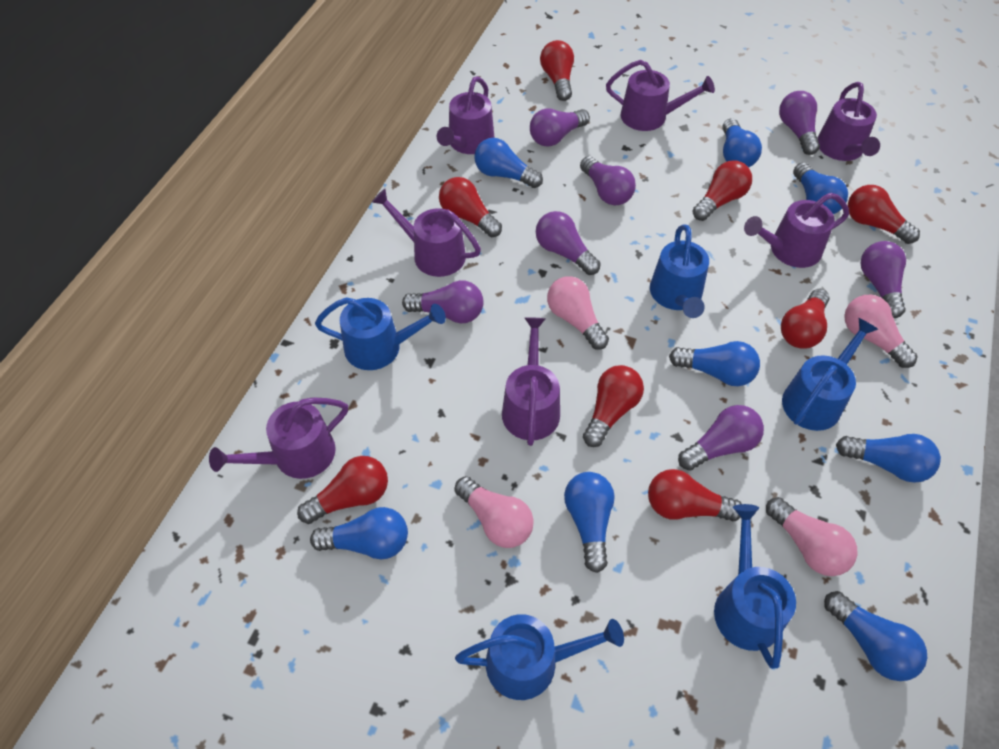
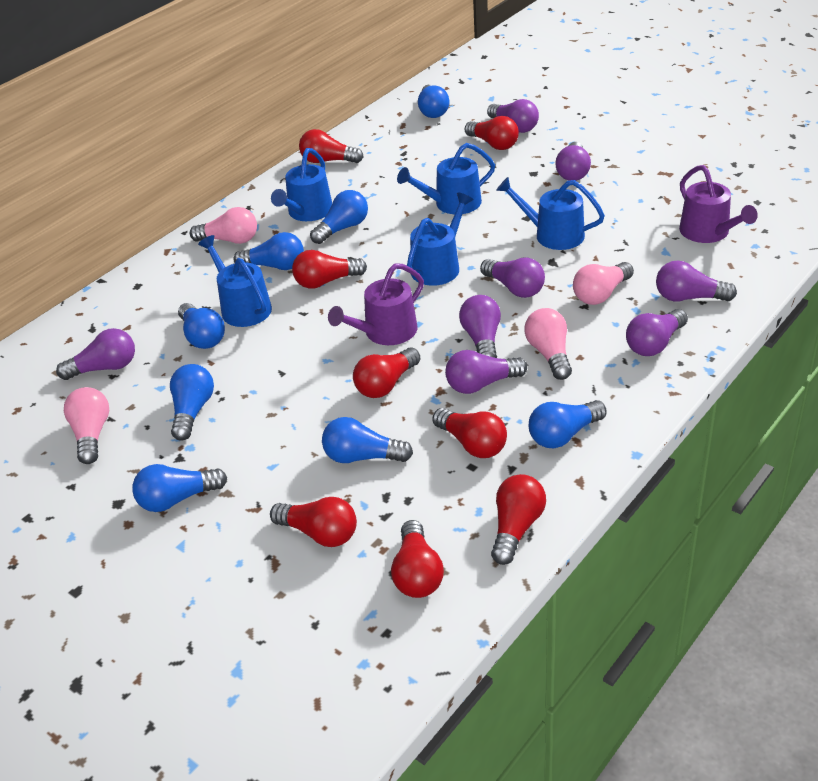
purple light bulb: 7 -> 8
purple watering can: 7 -> 2

